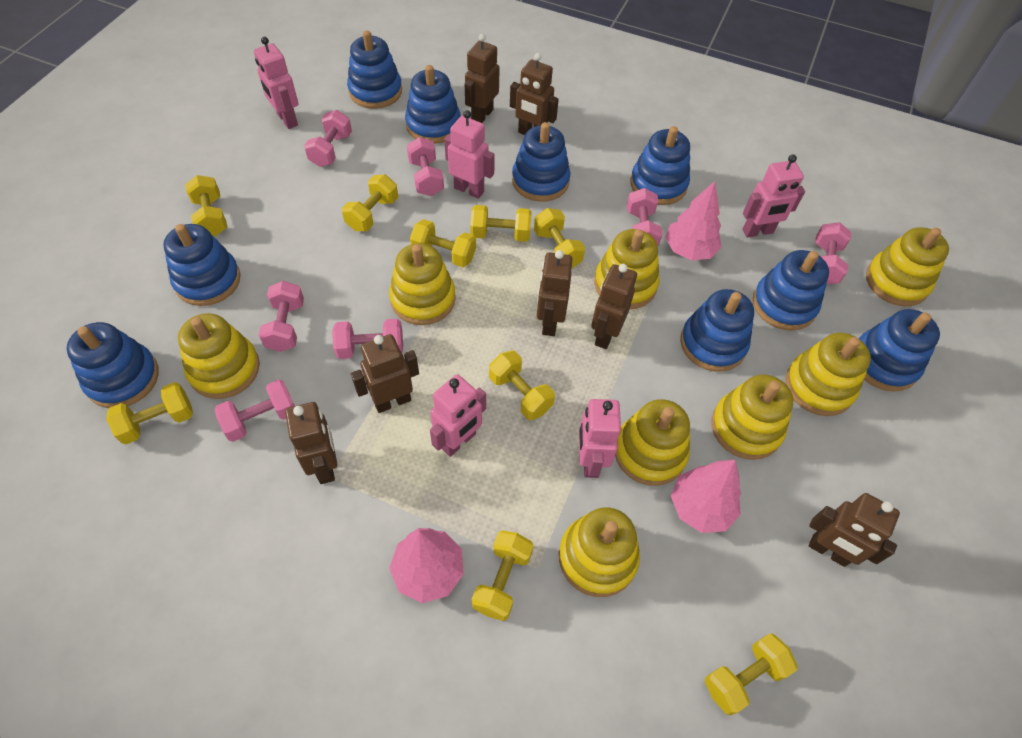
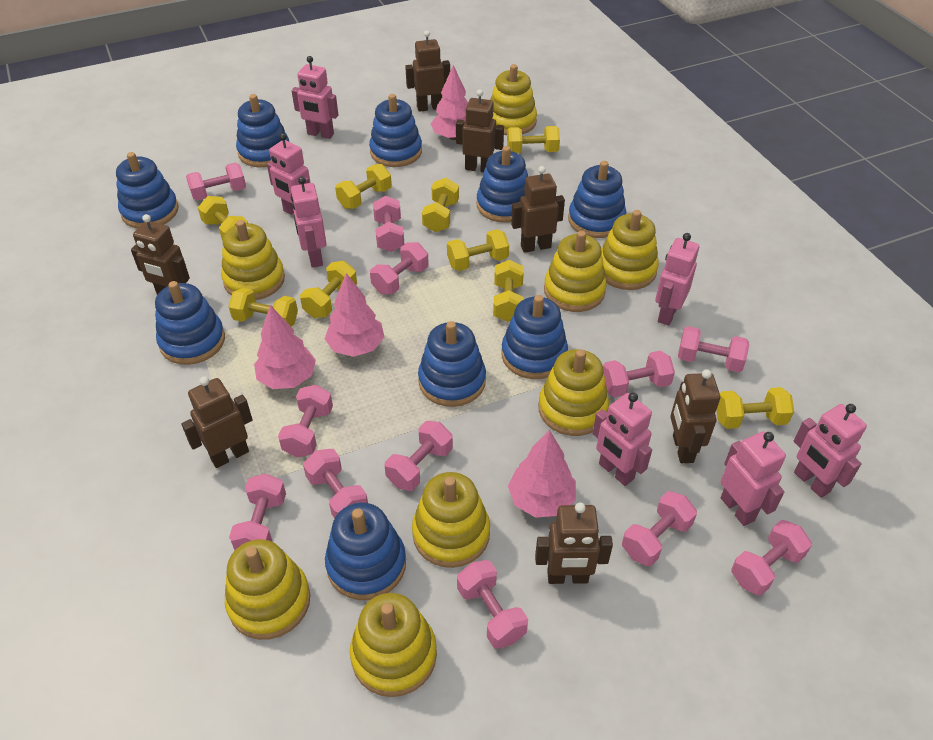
pink dumbbell: 7 -> 12
pink robot: 5 -> 7
pink tree: 3 -> 4

